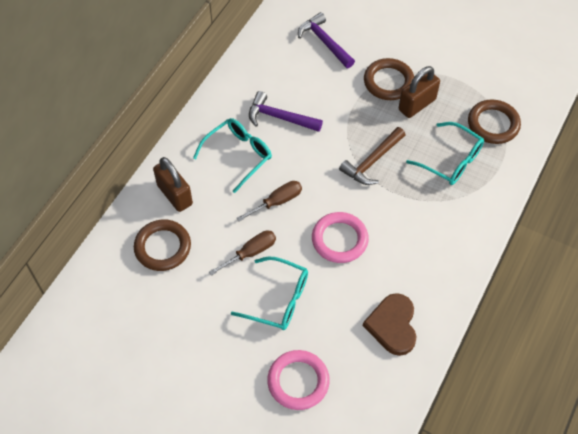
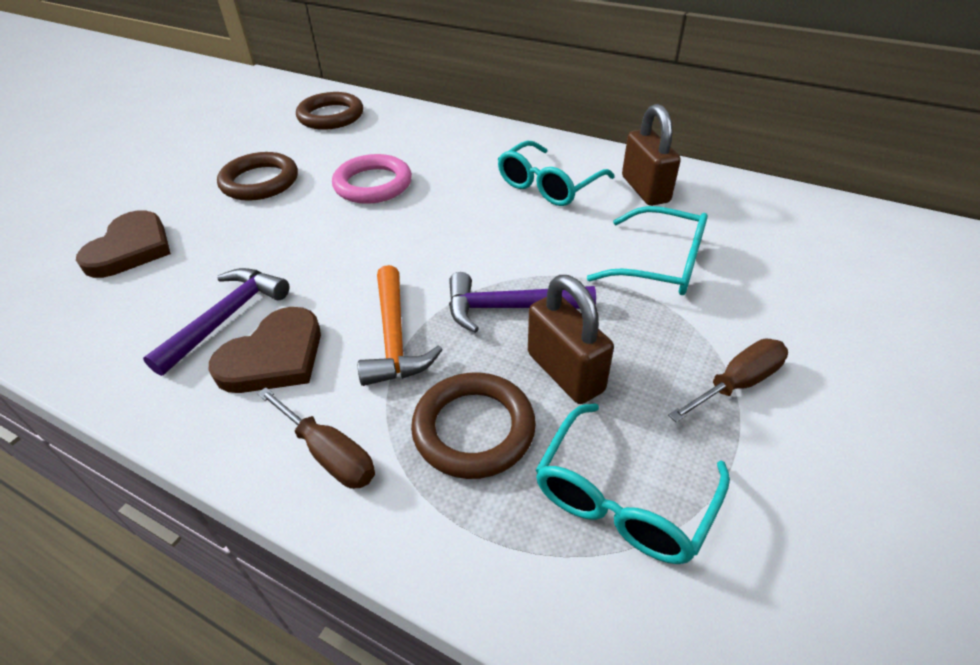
brown hammer: 1 -> 0
brown heart: 1 -> 2
orange hammer: 0 -> 1
pink ring: 2 -> 1

